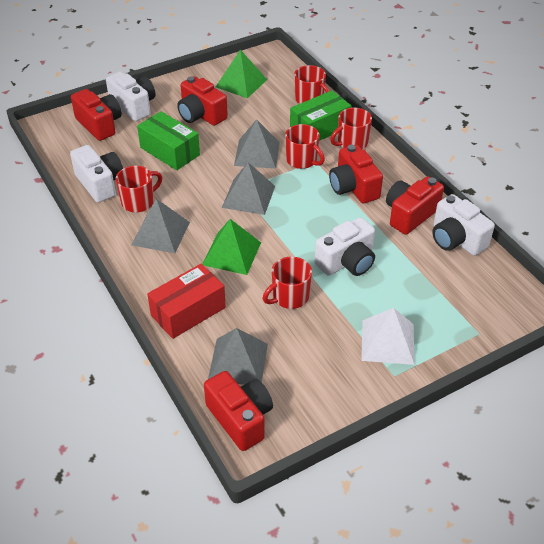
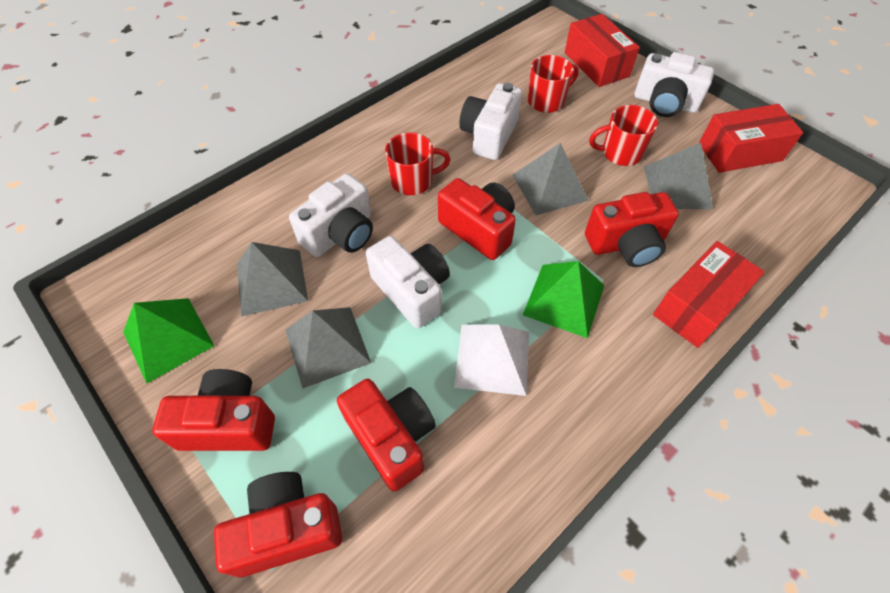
green box: 2 -> 0
red box: 1 -> 3
red mug: 5 -> 3

